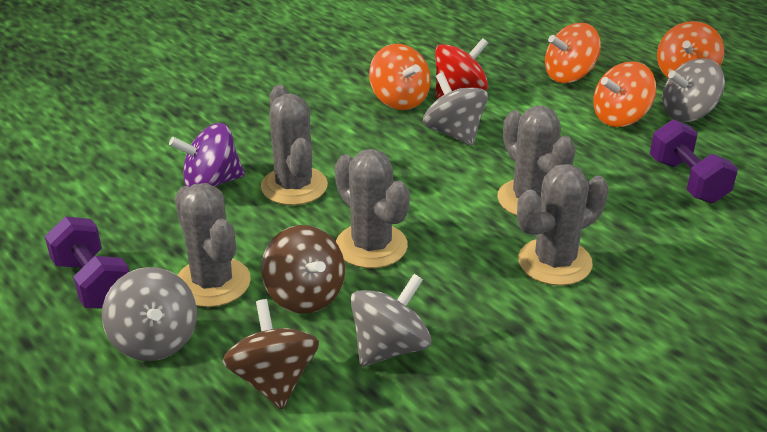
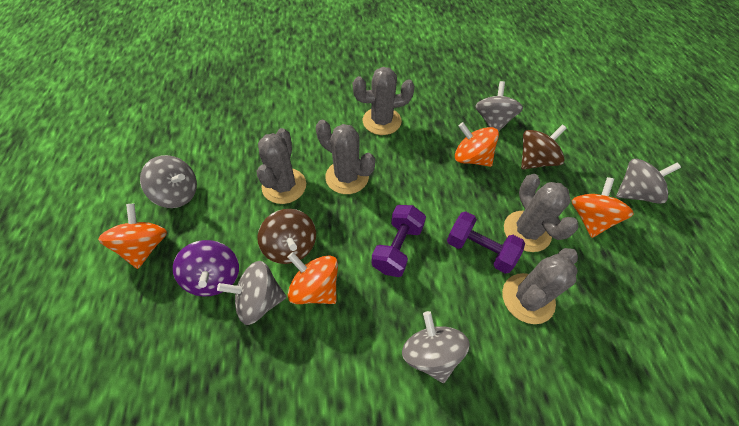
grey spinning top: 4 -> 5
red spinning top: 1 -> 0

